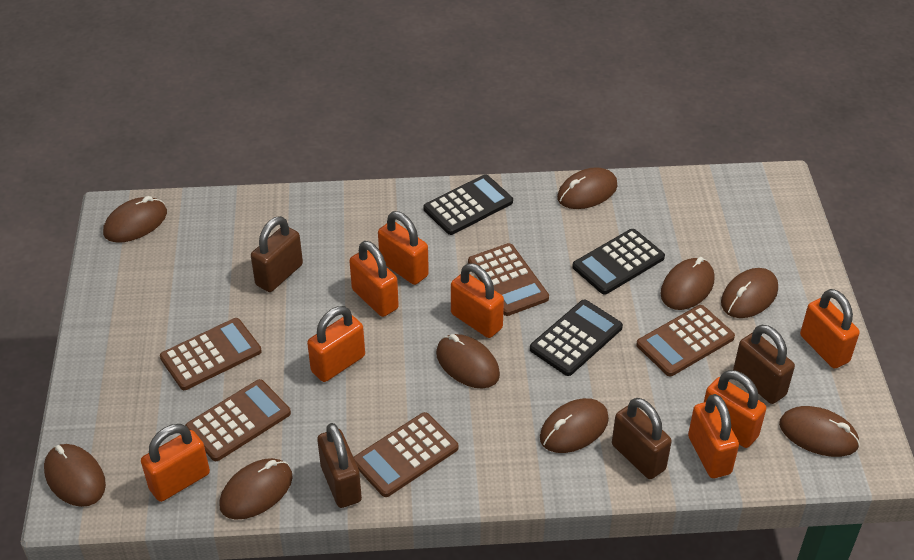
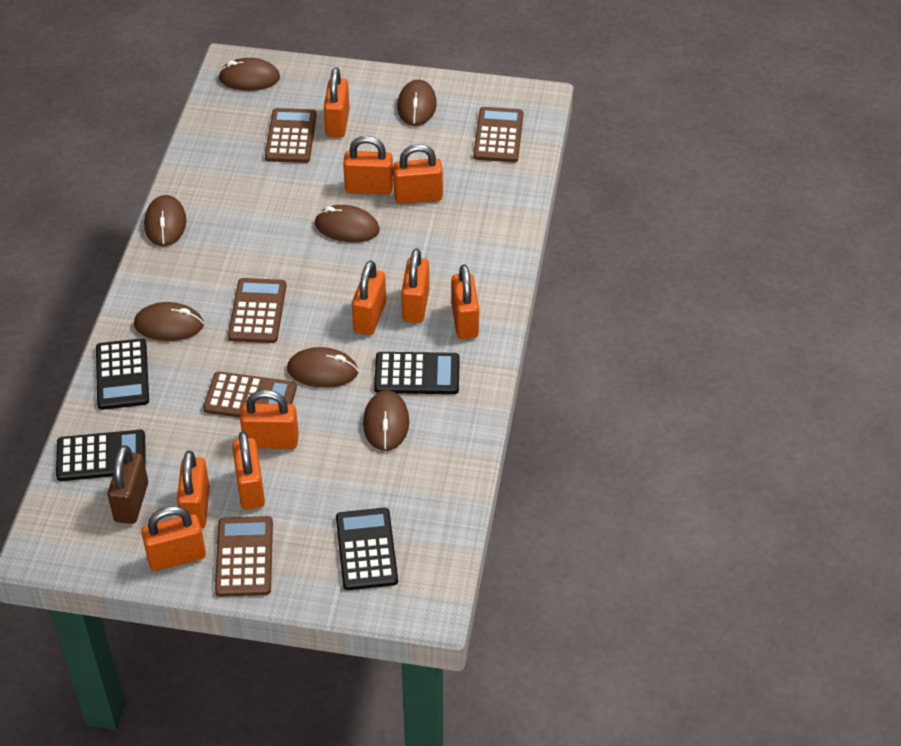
black calculator: 3 -> 4
brown mouse: 9 -> 7
brown padlock: 4 -> 1
orange padlock: 8 -> 10

